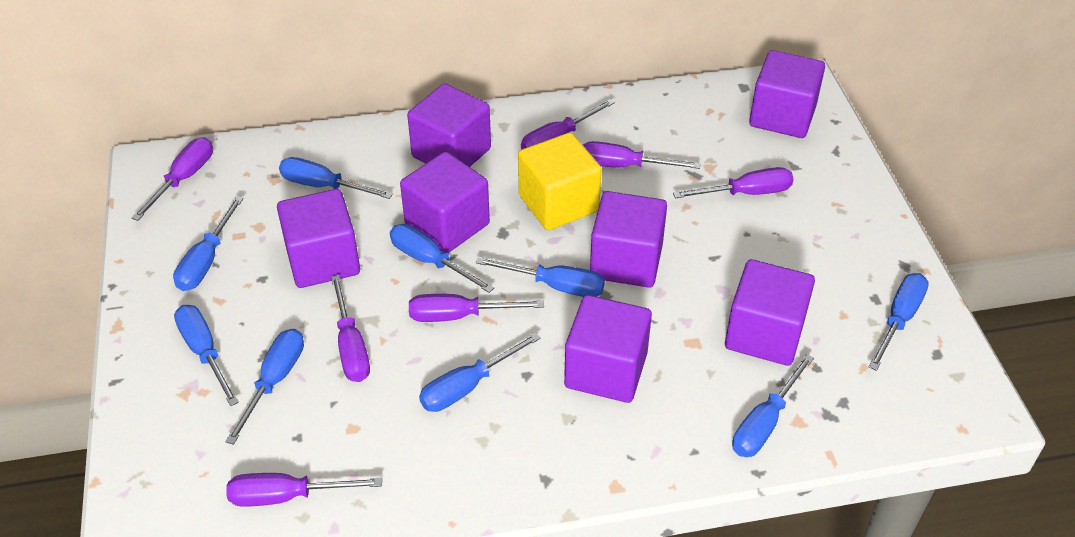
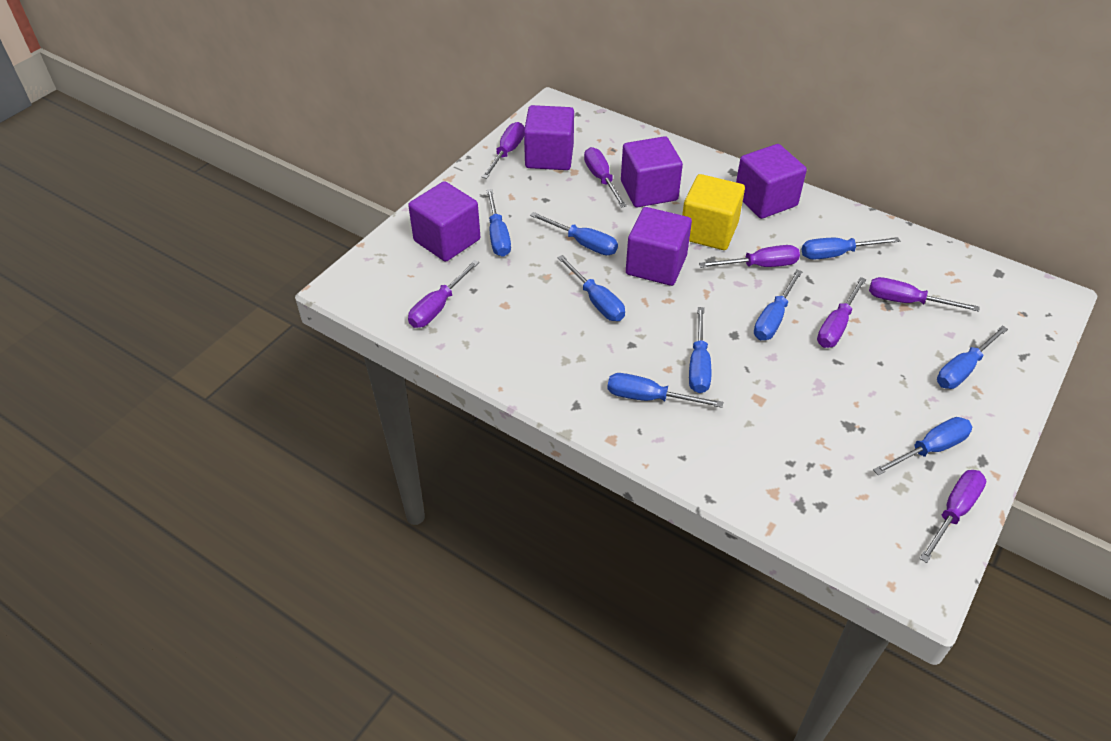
purple cube: 7 -> 5

